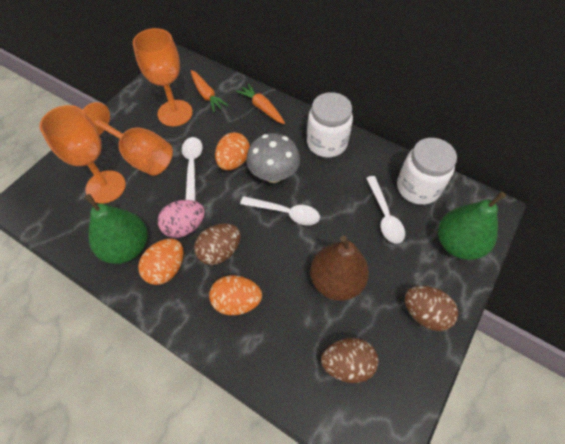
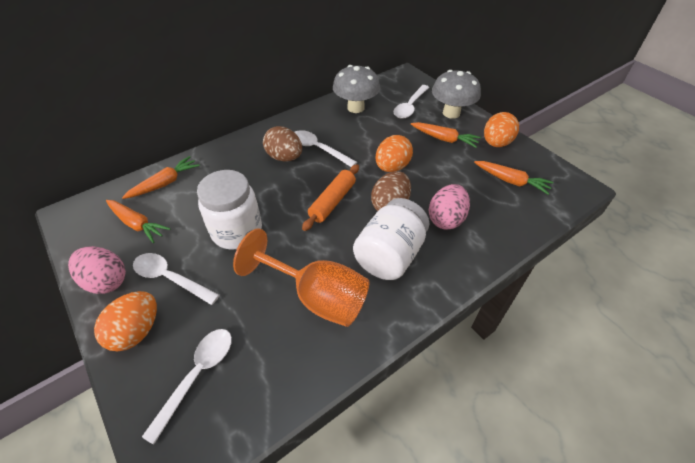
brown egg: 3 -> 2
brown pear: 1 -> 0
green pear: 2 -> 0
grey mushroom: 1 -> 2
orange carrot: 2 -> 4
orange goblet: 3 -> 1
orange rolling pin: 0 -> 1
pink egg: 1 -> 2
white spoon: 3 -> 4

